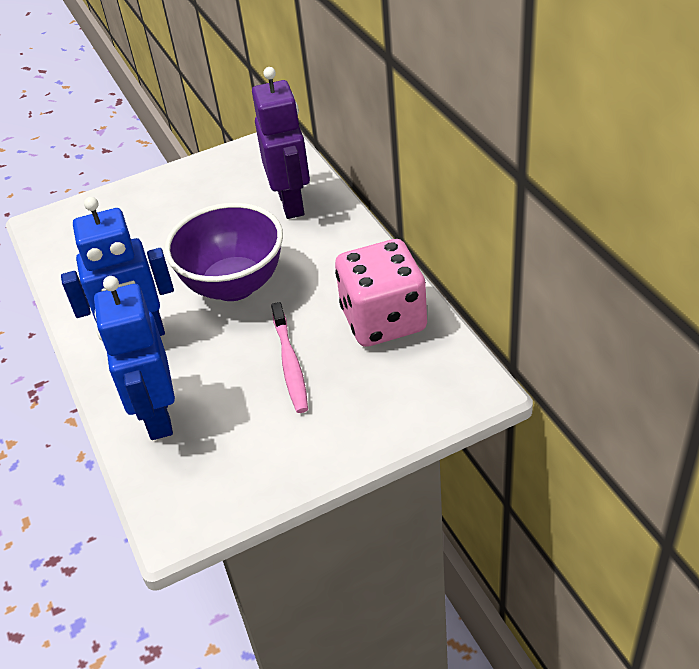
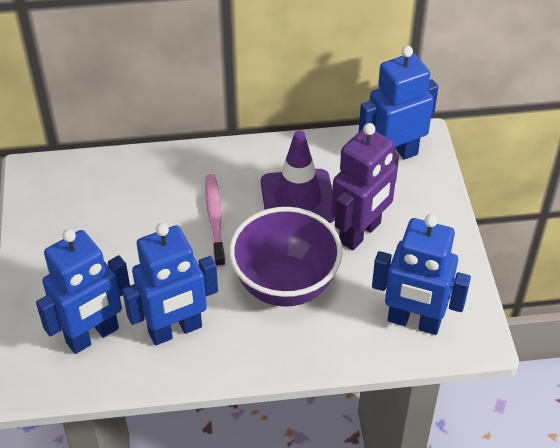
blue robot: 2 -> 4
pink dice: 1 -> 0
purple traffic cone: 0 -> 1

